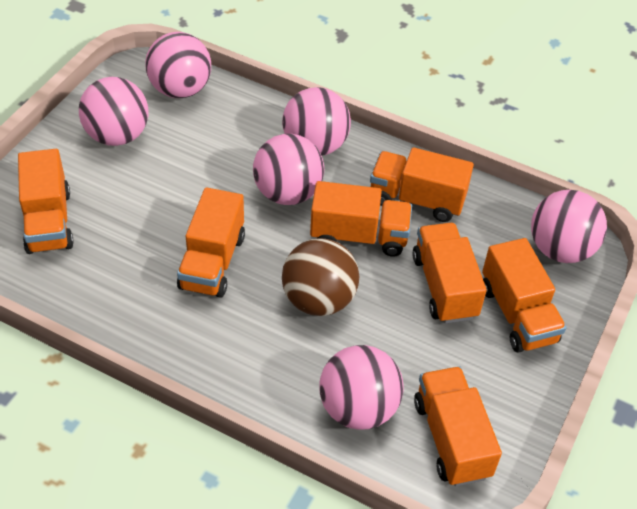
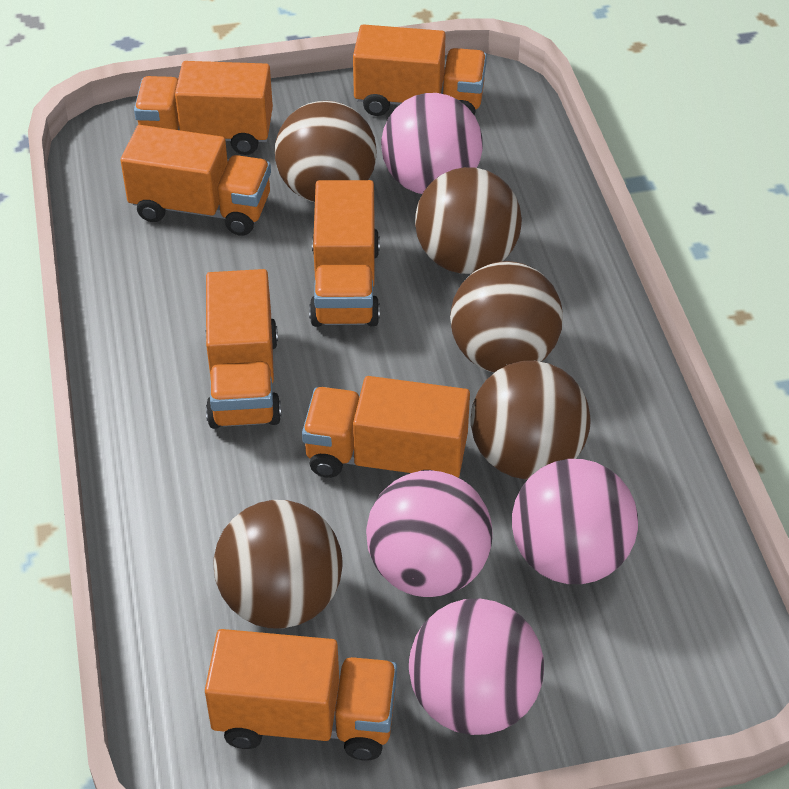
brown ball: 1 -> 5
pink ball: 6 -> 4

